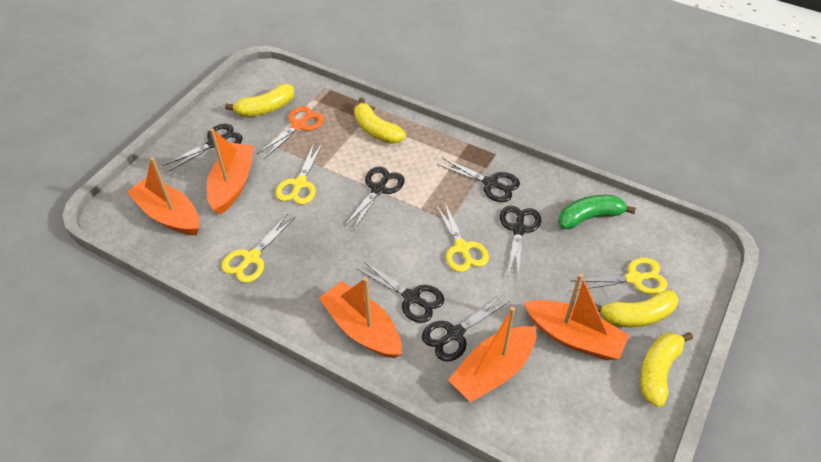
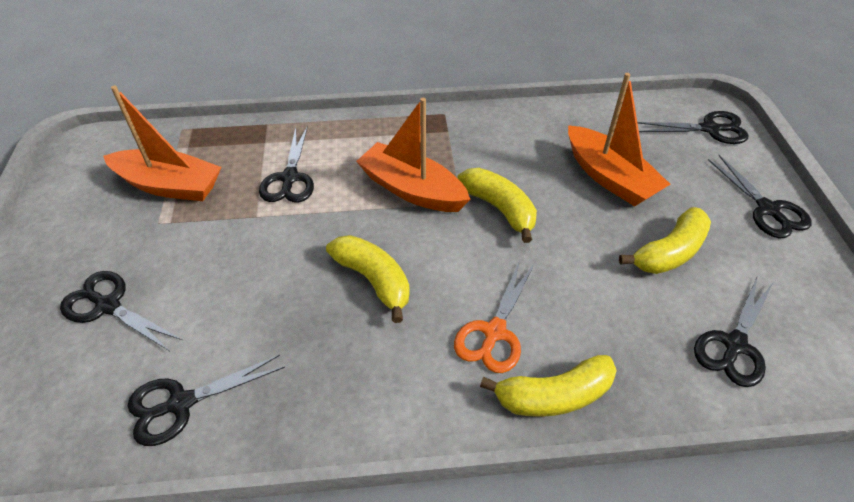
green banana: 1 -> 0
orange boat: 5 -> 3
yellow scissors: 4 -> 0

